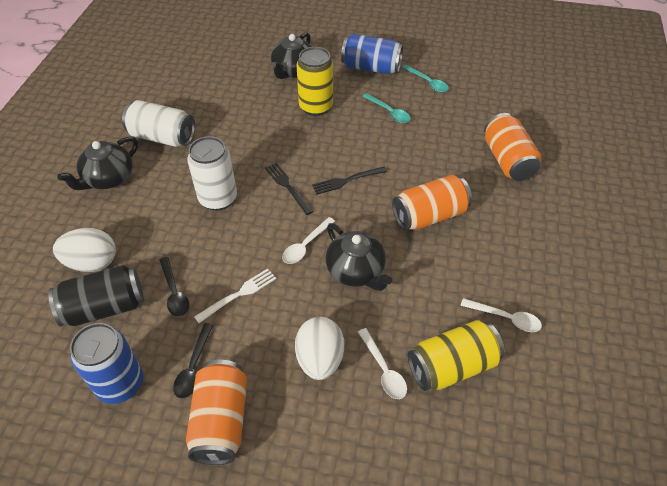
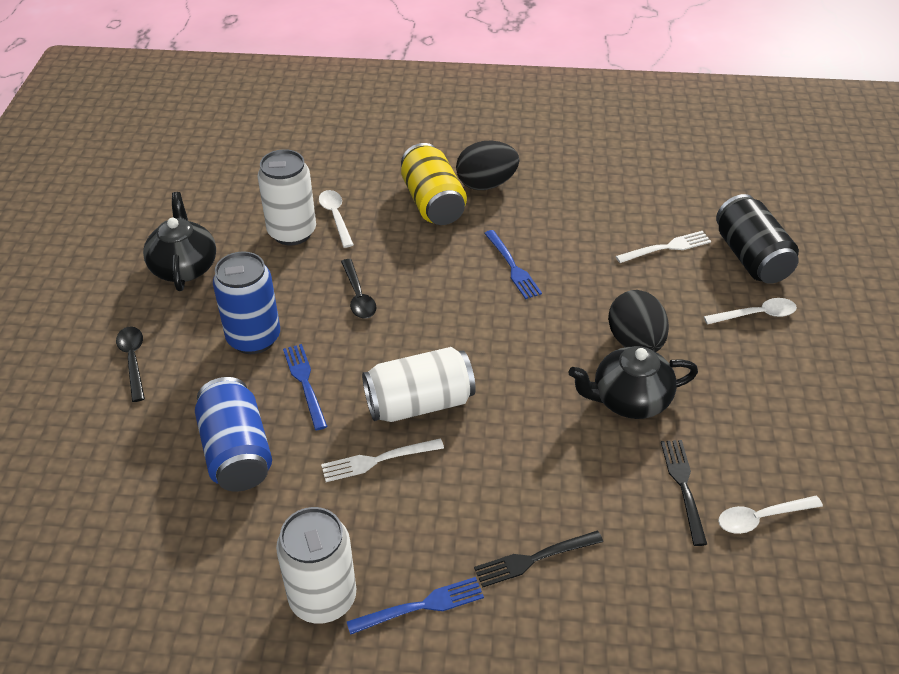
black egg: 0 -> 2
black teapot: 3 -> 2
blue fork: 0 -> 3
orange can: 3 -> 0
turquoise spoon: 2 -> 0
white can: 2 -> 3
white egg: 2 -> 0
white fork: 1 -> 2
yellow can: 2 -> 1

